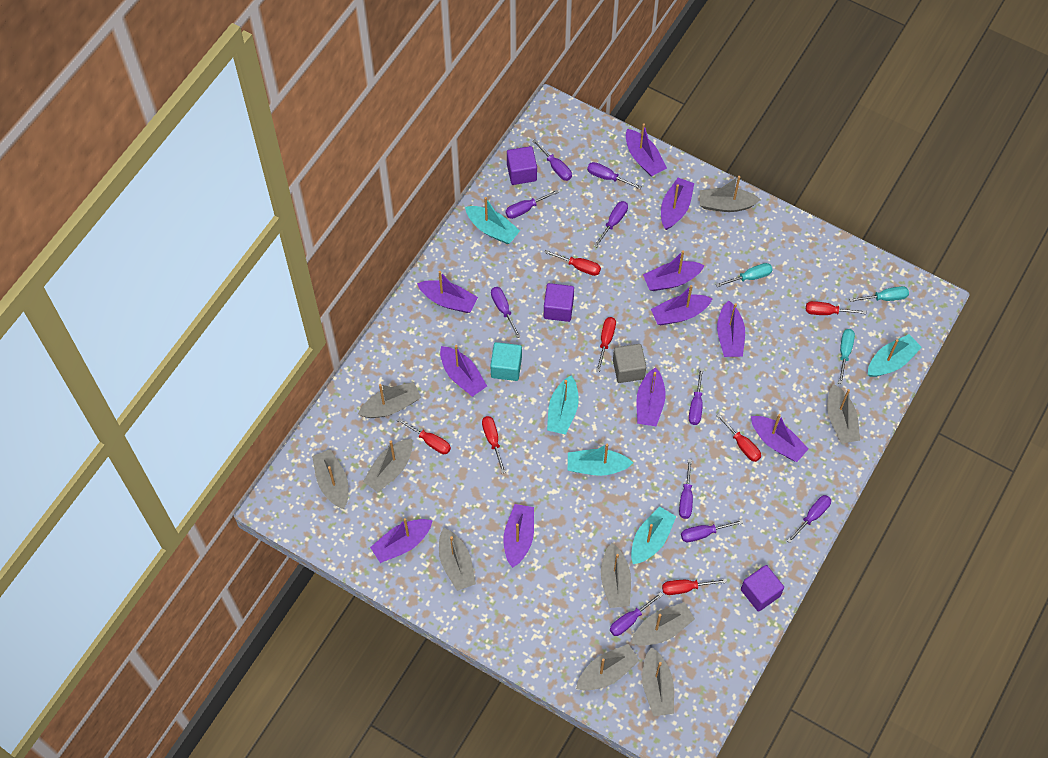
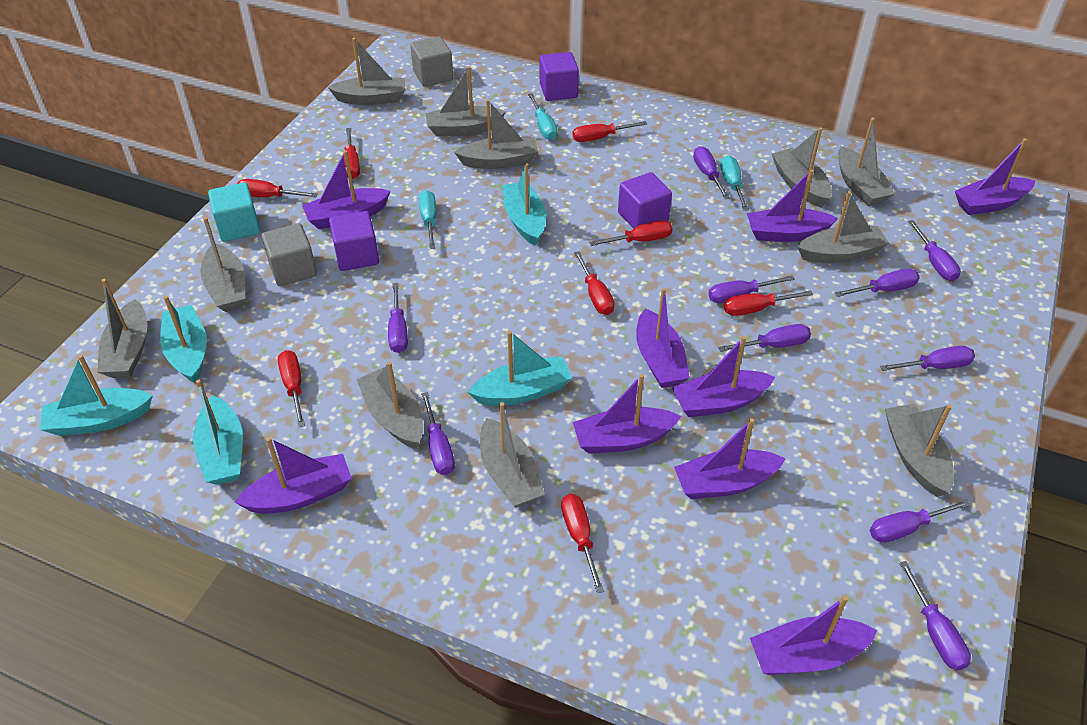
grey boat: 10 -> 11
grey cube: 1 -> 2
purple boat: 11 -> 9
red screwdriver: 7 -> 8

